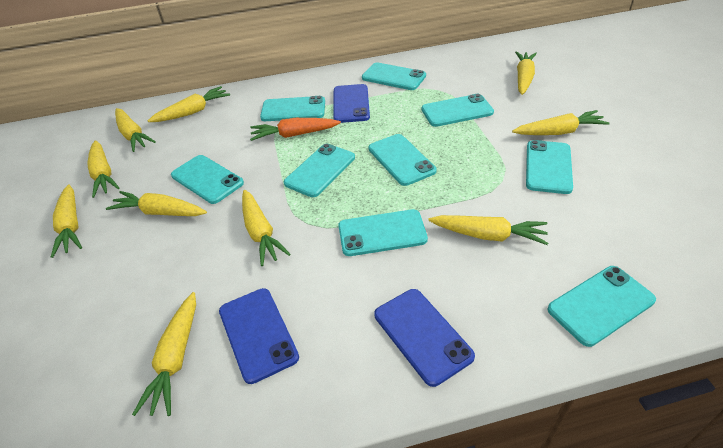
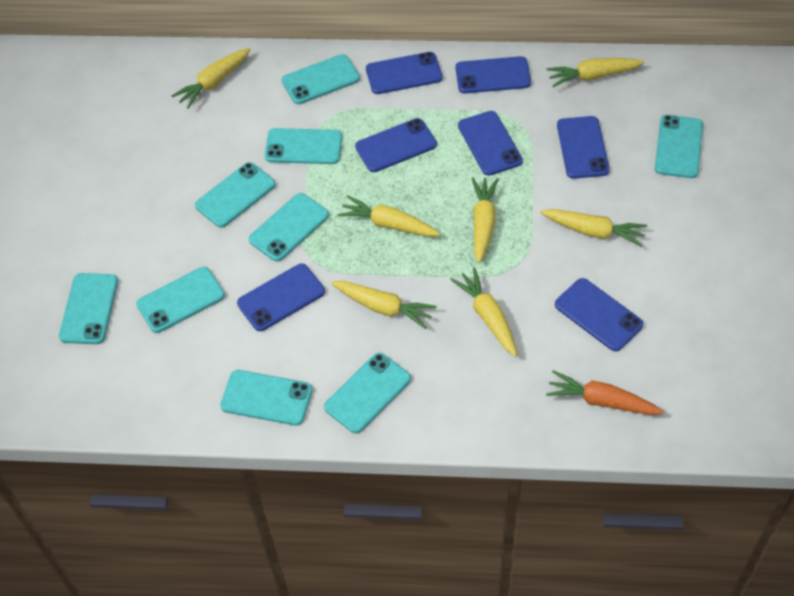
blue phone: 3 -> 7
yellow carrot: 10 -> 7

